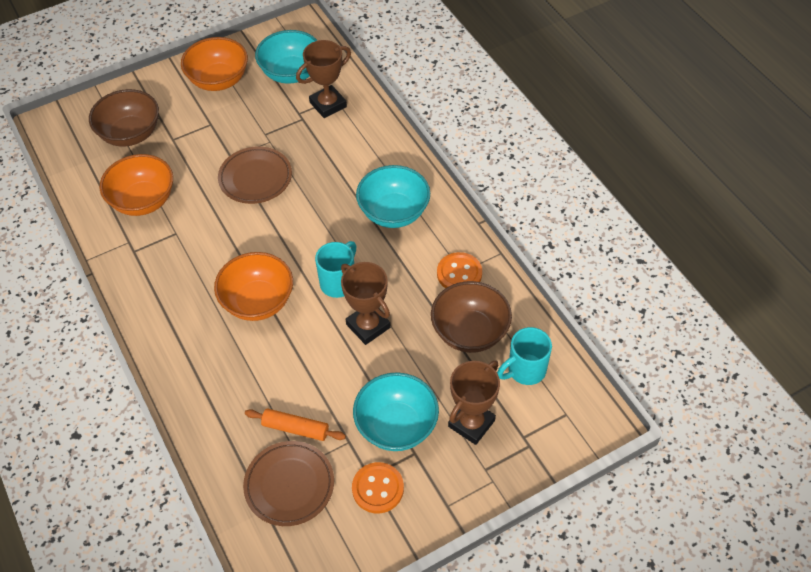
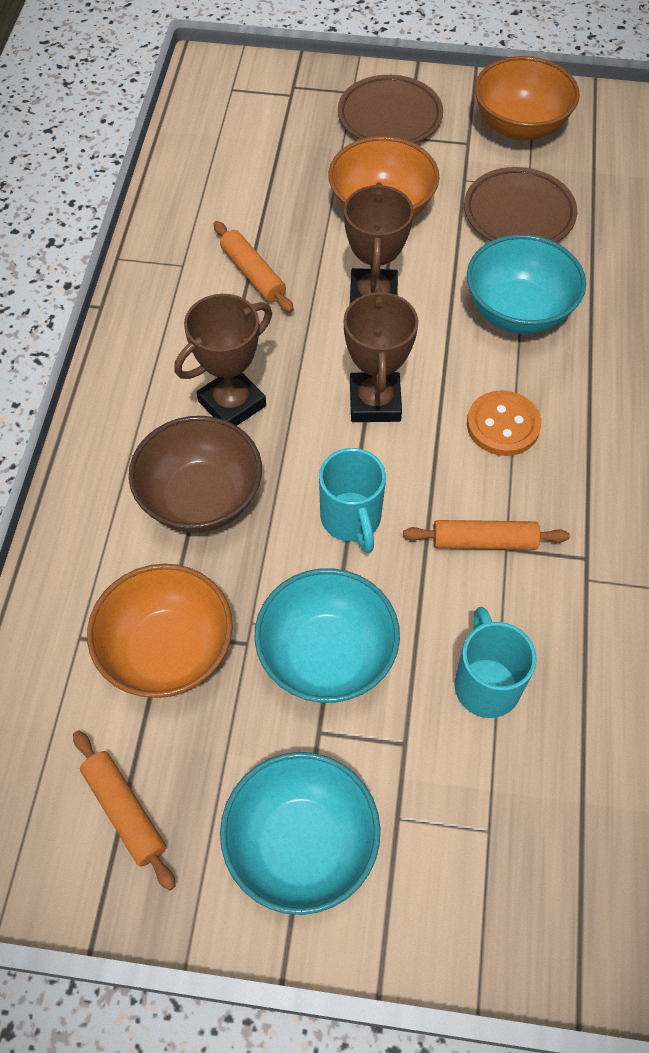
brown bowl: 2 -> 1
orange button: 2 -> 1
orange rolling pin: 1 -> 3

